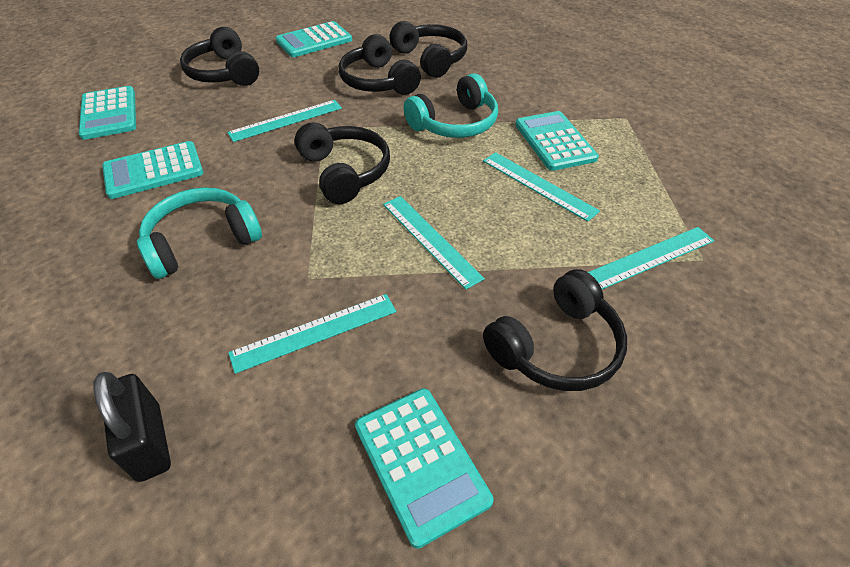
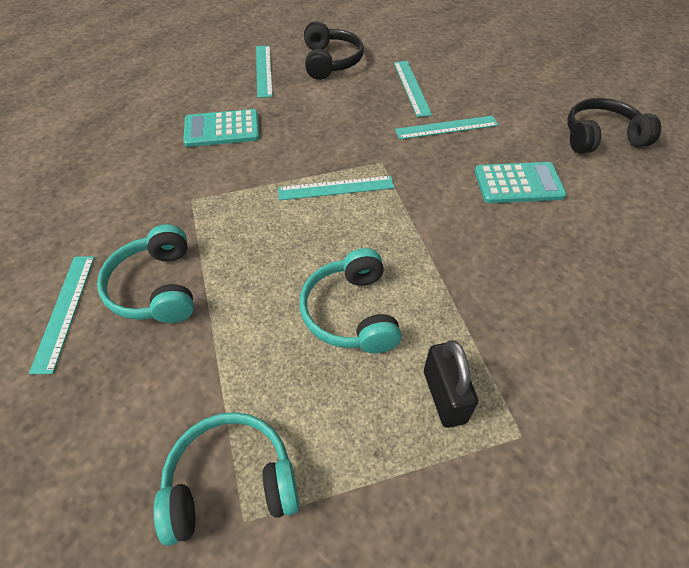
black headphones: 5 -> 2
turquoise calculator: 5 -> 2
turquoise headphones: 2 -> 3

